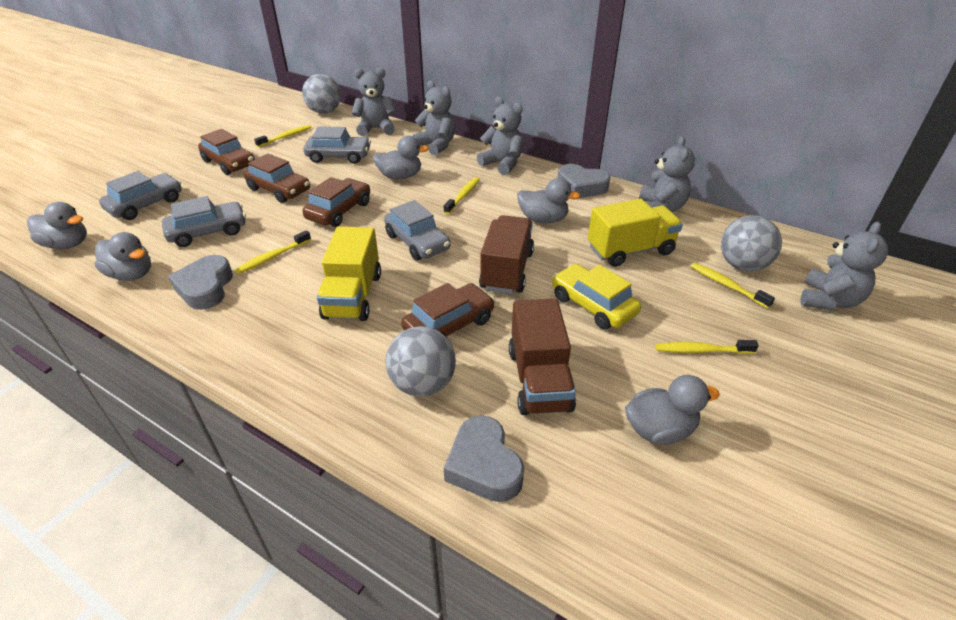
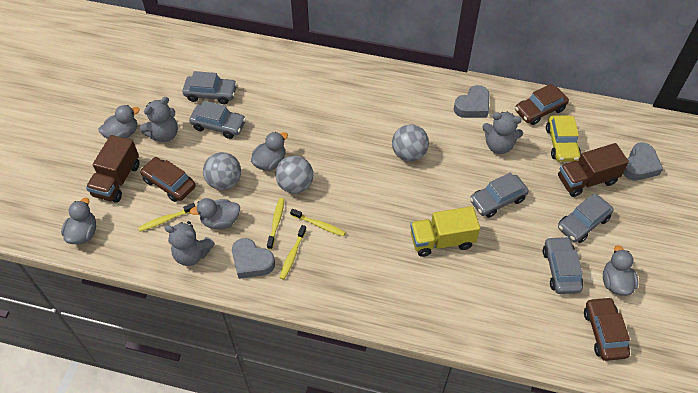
brown car: 4 -> 3
grey car: 4 -> 5
grey teddy bear: 5 -> 3
yellow toothbrush: 5 -> 4
yellow truck: 2 -> 1

